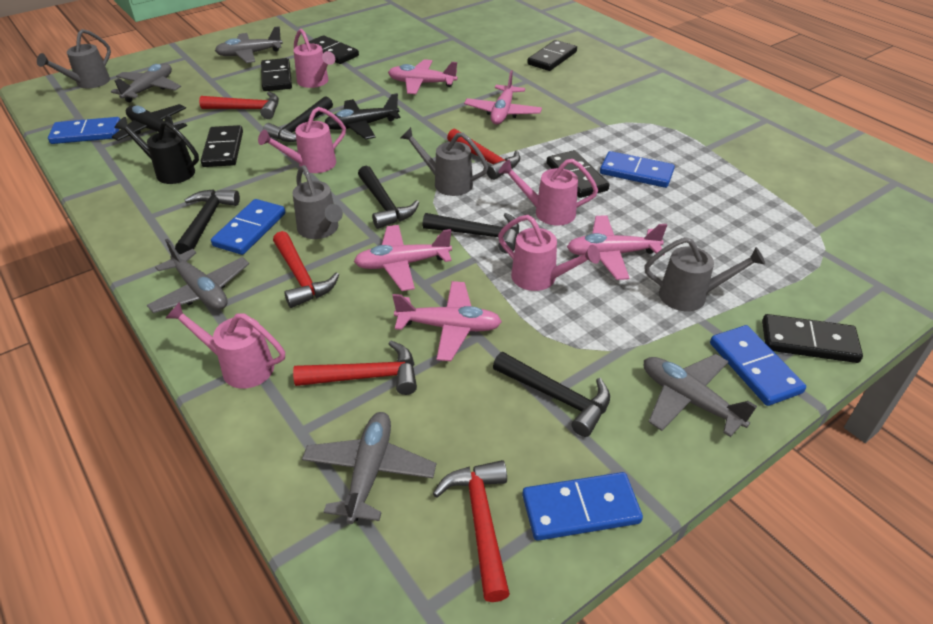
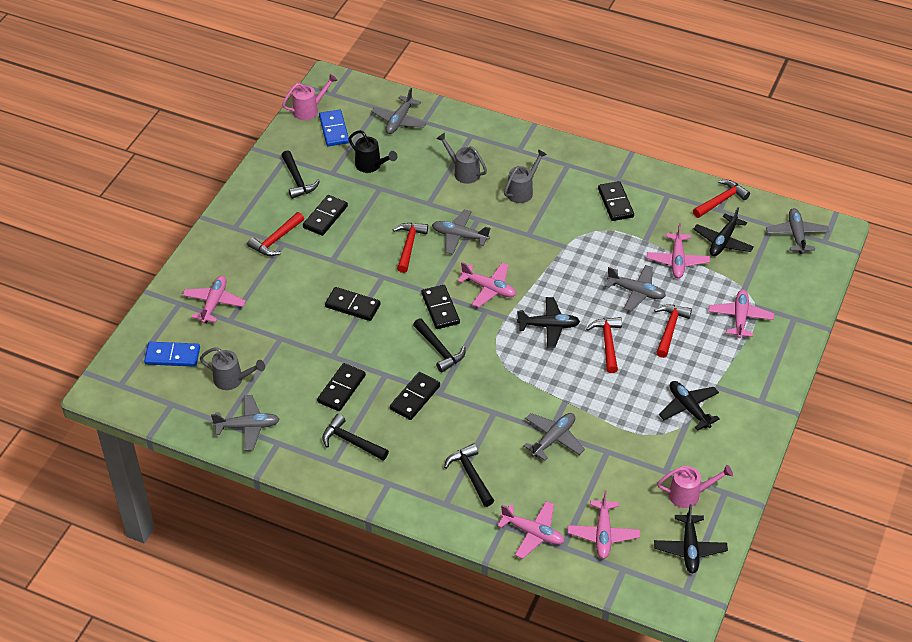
black hammer: 5 -> 4
black plane: 2 -> 4
blue domino: 5 -> 2
grey plane: 5 -> 6
grey watering can: 4 -> 3
pink plane: 5 -> 6
pink watering can: 5 -> 2

